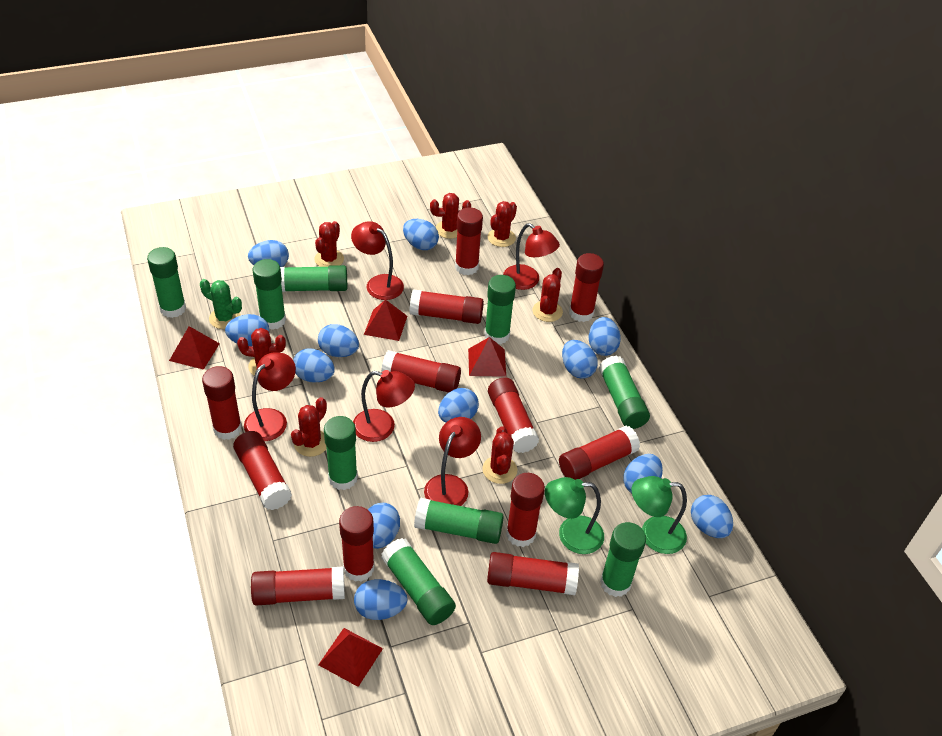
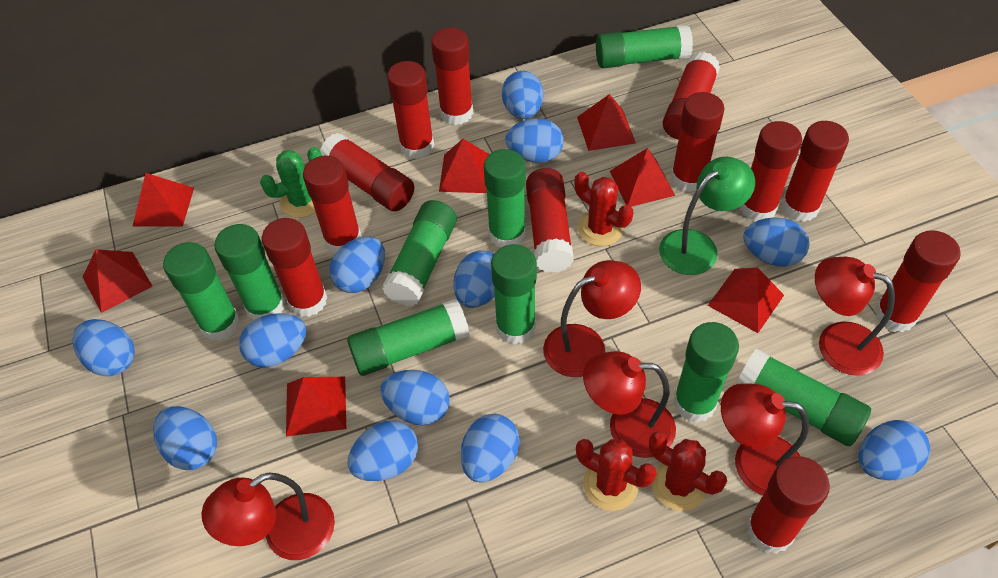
green lamp: 2 -> 1
red cactus: 7 -> 3
red pyramid: 4 -> 7

